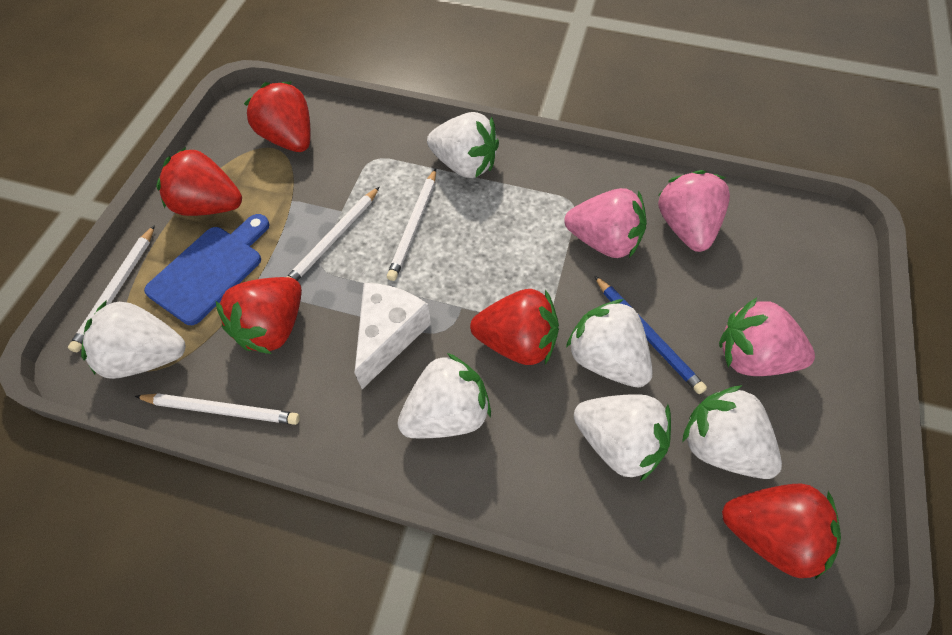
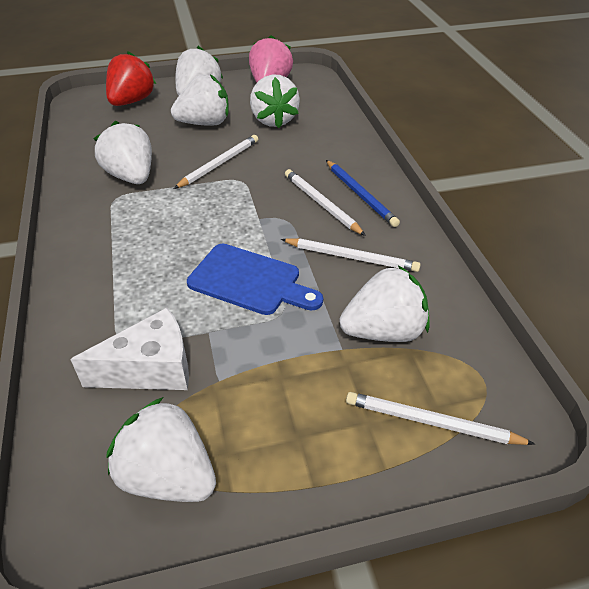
pink strawberry: 3 -> 1
red strawberry: 5 -> 1

